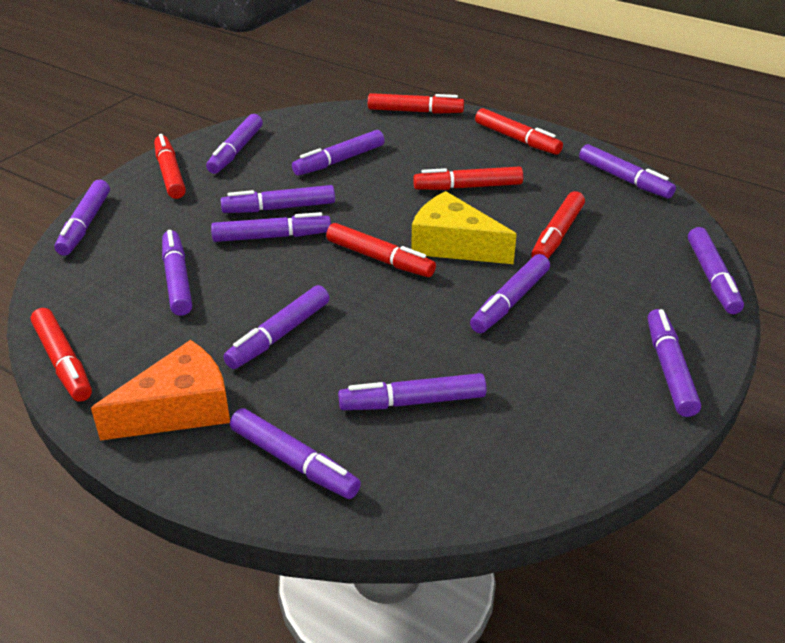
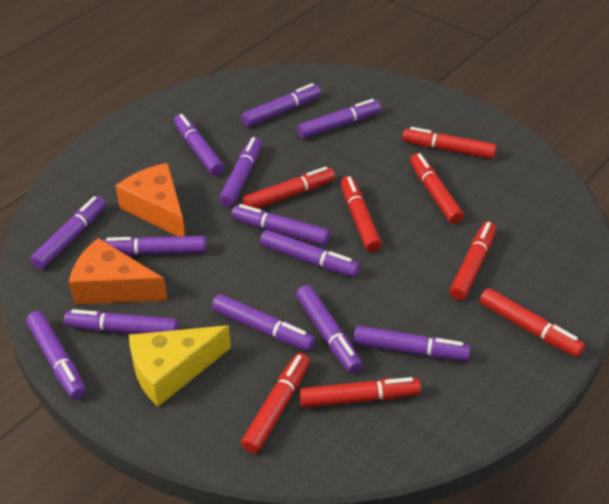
orange cheese: 1 -> 2
red marker: 7 -> 8

